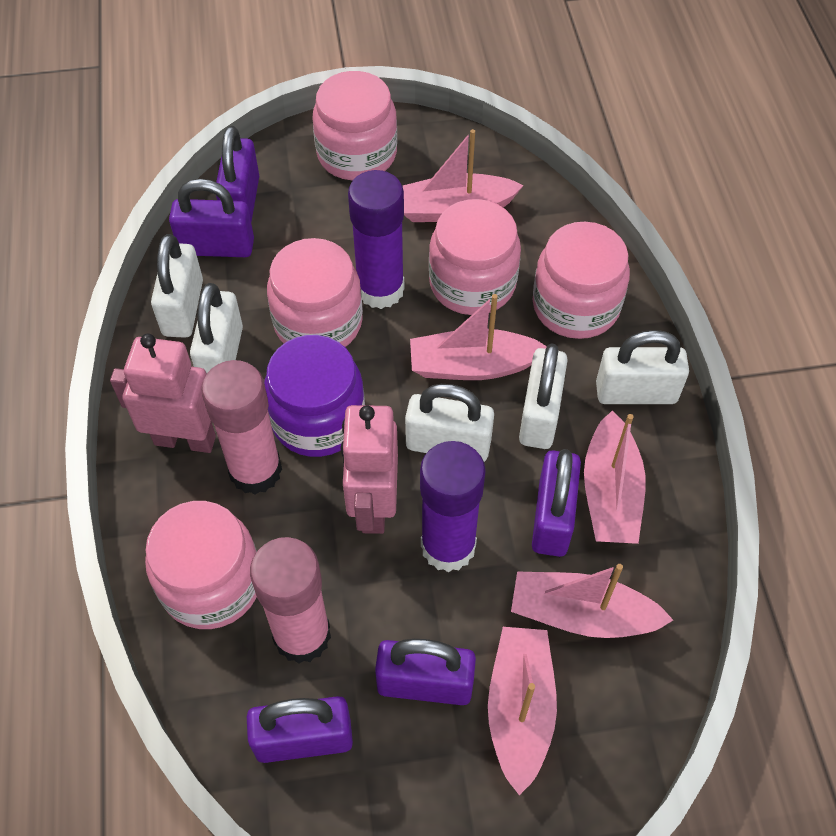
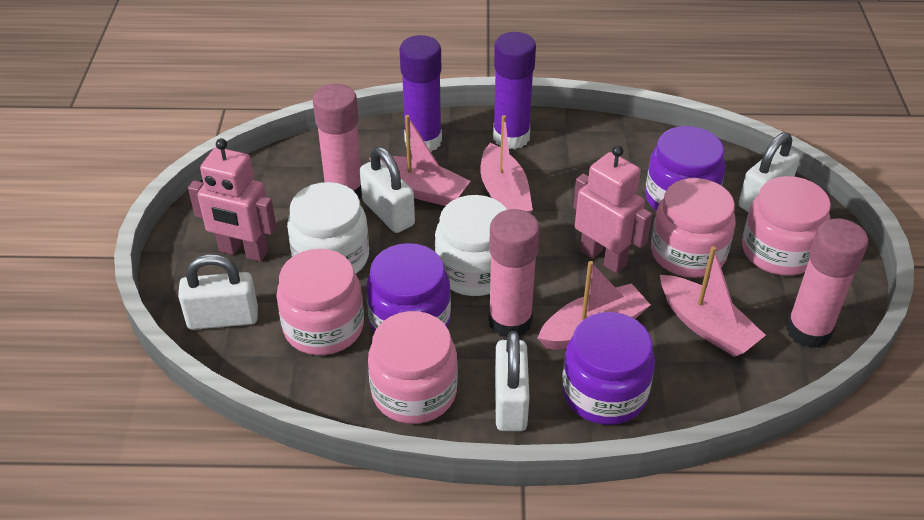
pink boat: 5 -> 4
pink glue stick: 2 -> 3
pink jar: 5 -> 4
purple jar: 1 -> 3
purple padlock: 5 -> 0
white jar: 0 -> 2
white padlock: 5 -> 4

